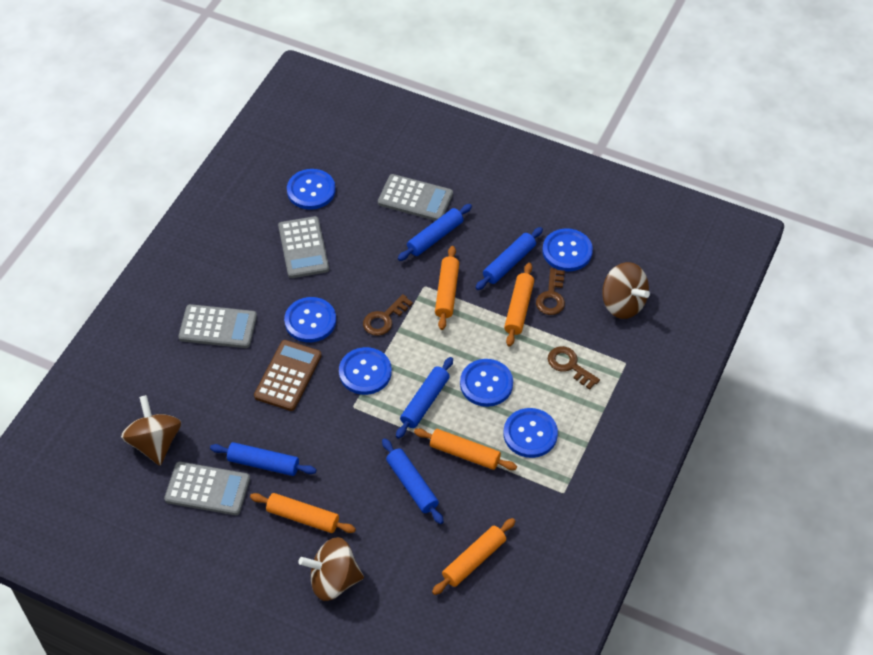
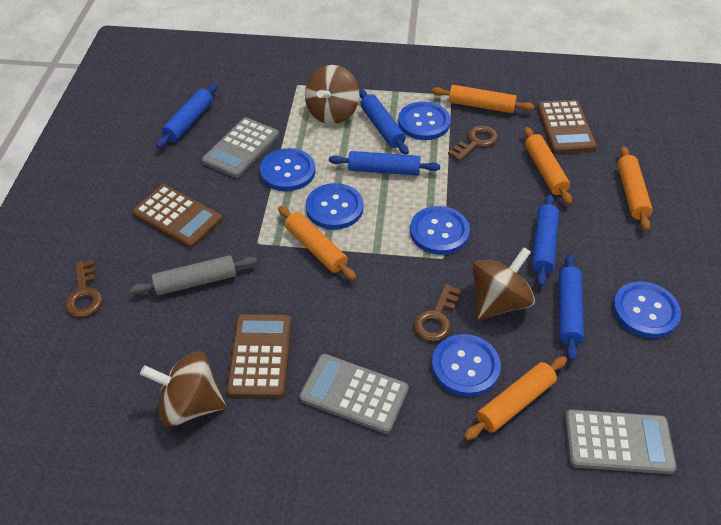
brown calculator: 1 -> 3
grey calculator: 4 -> 3
grey rolling pin: 0 -> 1

